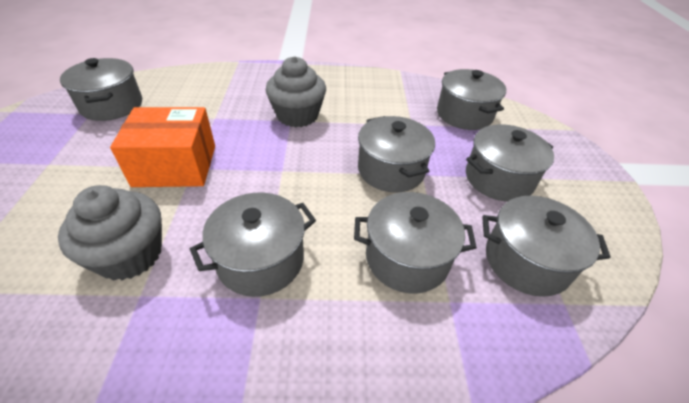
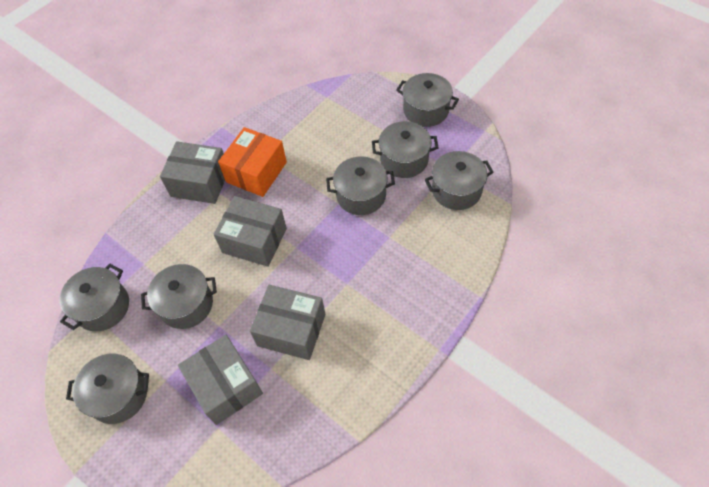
grey box: 0 -> 4
grey cupcake: 2 -> 0

